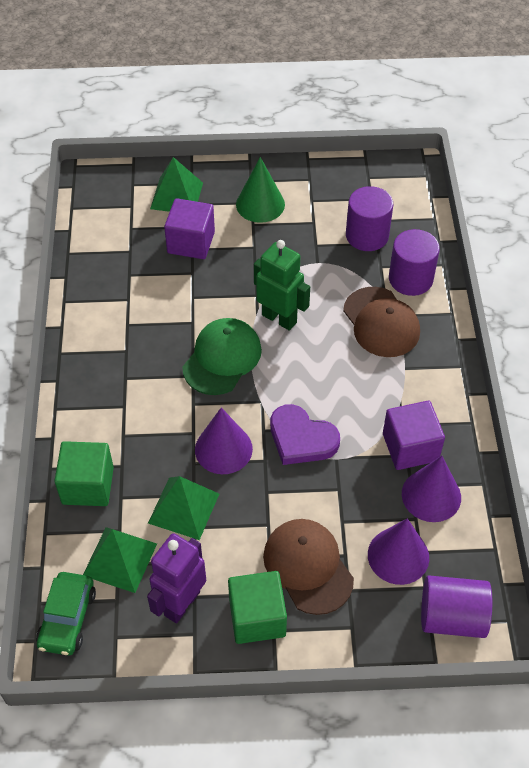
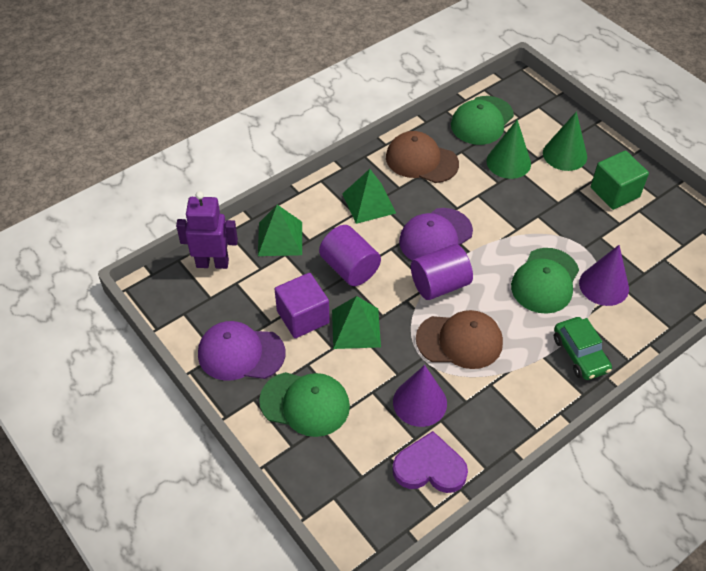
green cap: 1 -> 3
green cone: 1 -> 2
green cube: 2 -> 1
green robot: 1 -> 0
purple cap: 0 -> 2
purple cone: 3 -> 2
purple cube: 2 -> 1
purple cylinder: 3 -> 2

